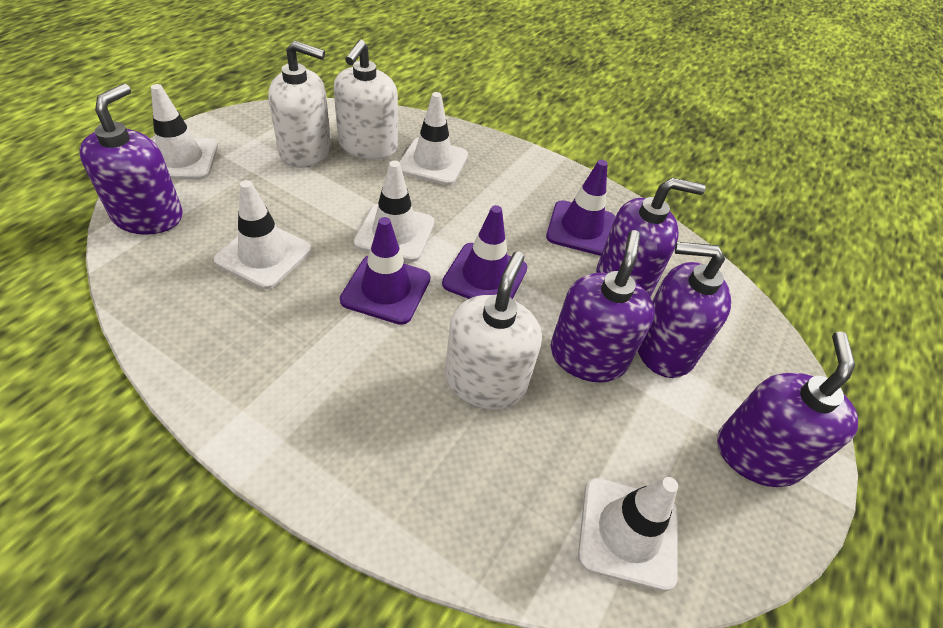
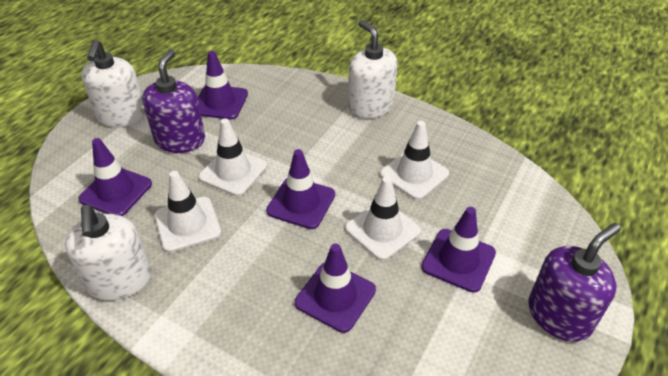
purple soap dispenser: 5 -> 2
purple traffic cone: 3 -> 5
white traffic cone: 5 -> 4

